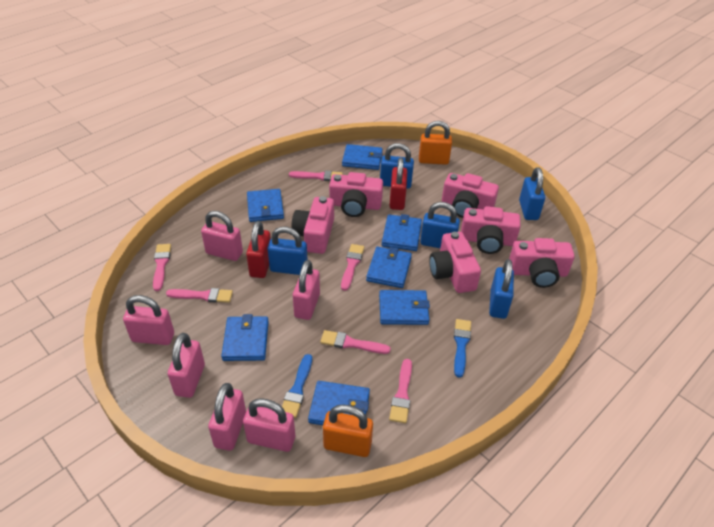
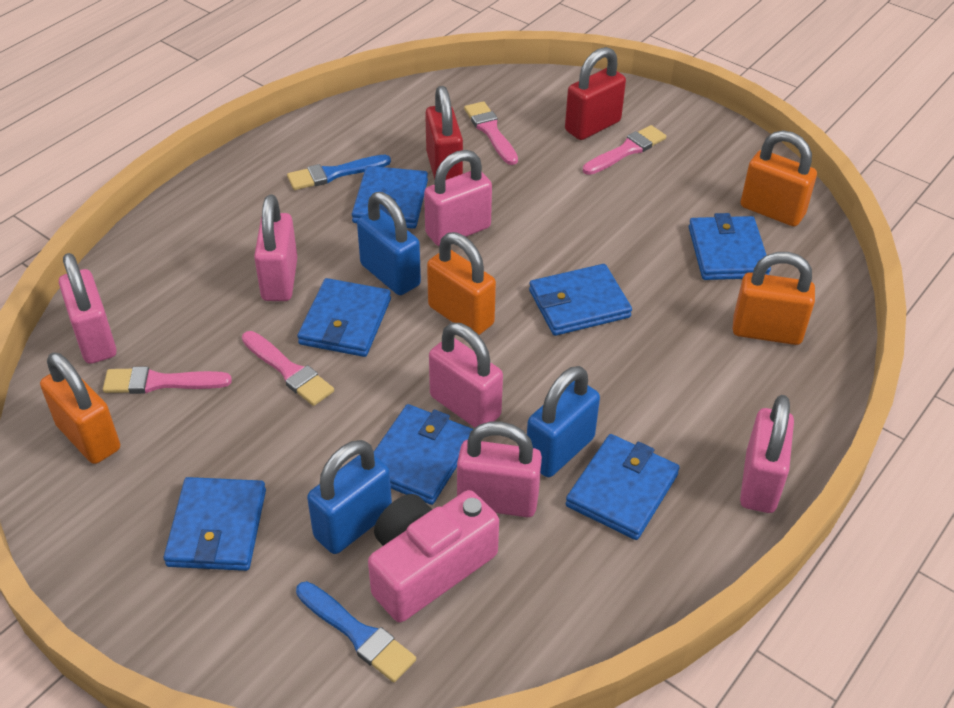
blue padlock: 5 -> 3
orange padlock: 2 -> 4
pink brush: 6 -> 4
pink camera: 6 -> 1

